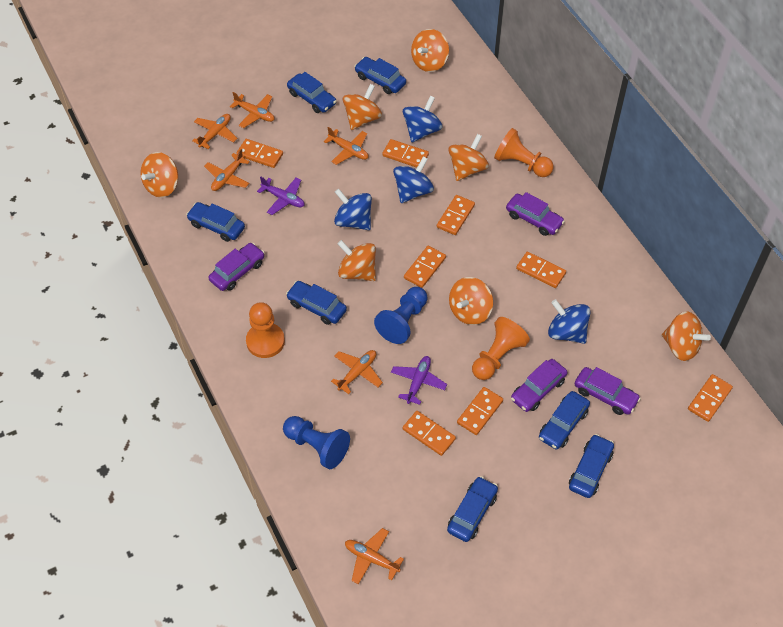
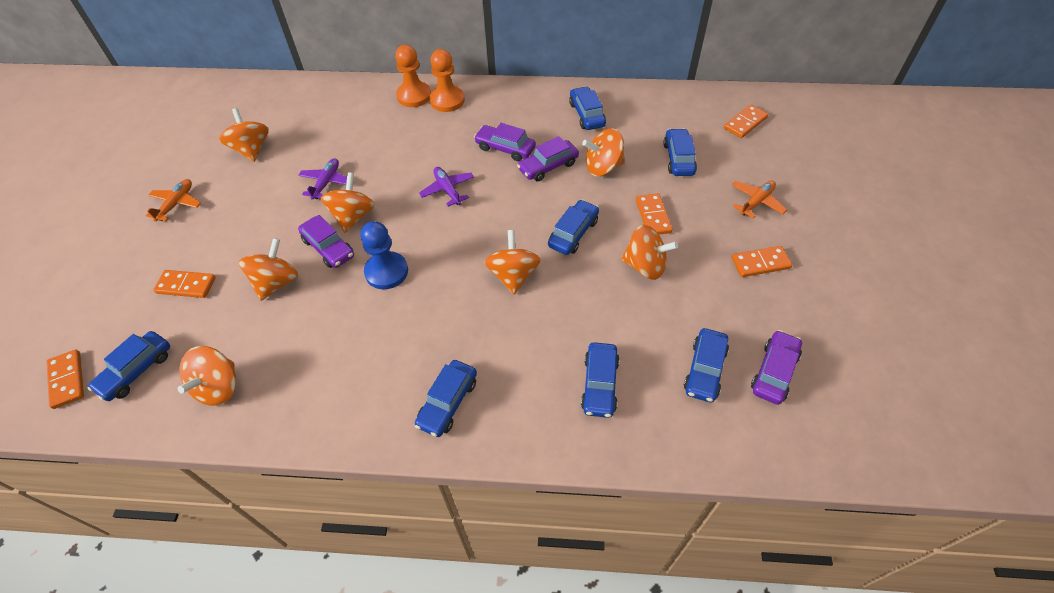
blue pawn: 2 -> 1
blue spinning top: 4 -> 0
orange domino: 8 -> 5
orange pawn: 3 -> 2
orange plane: 6 -> 2

